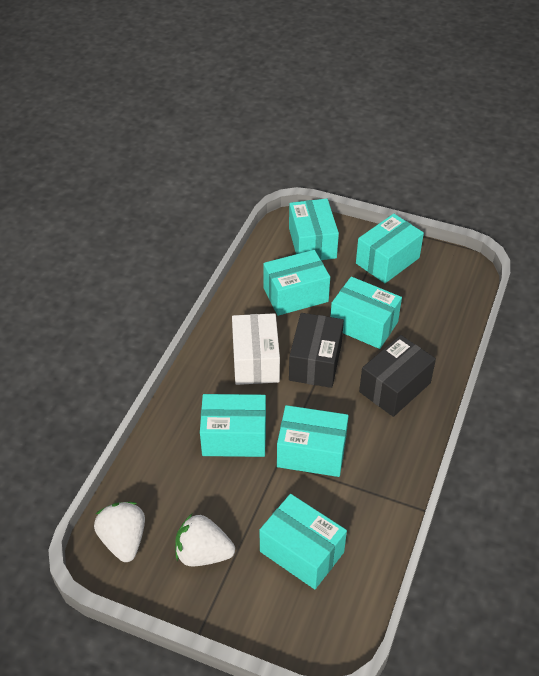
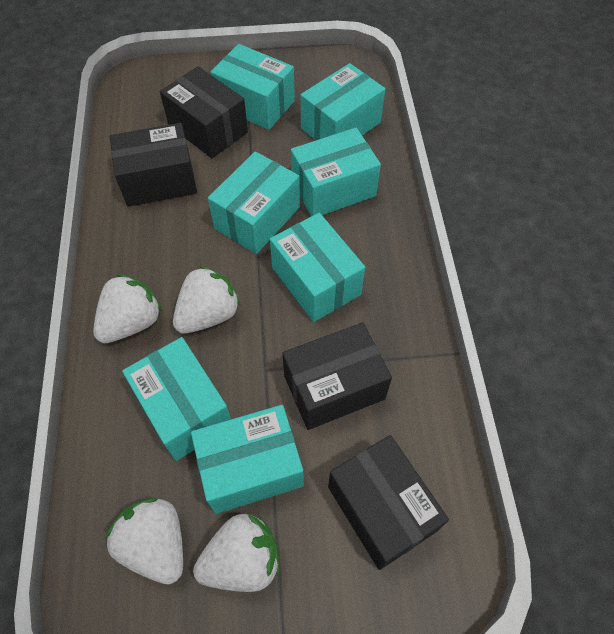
black box: 2 -> 4
white box: 1 -> 0
white strawberry: 2 -> 4

